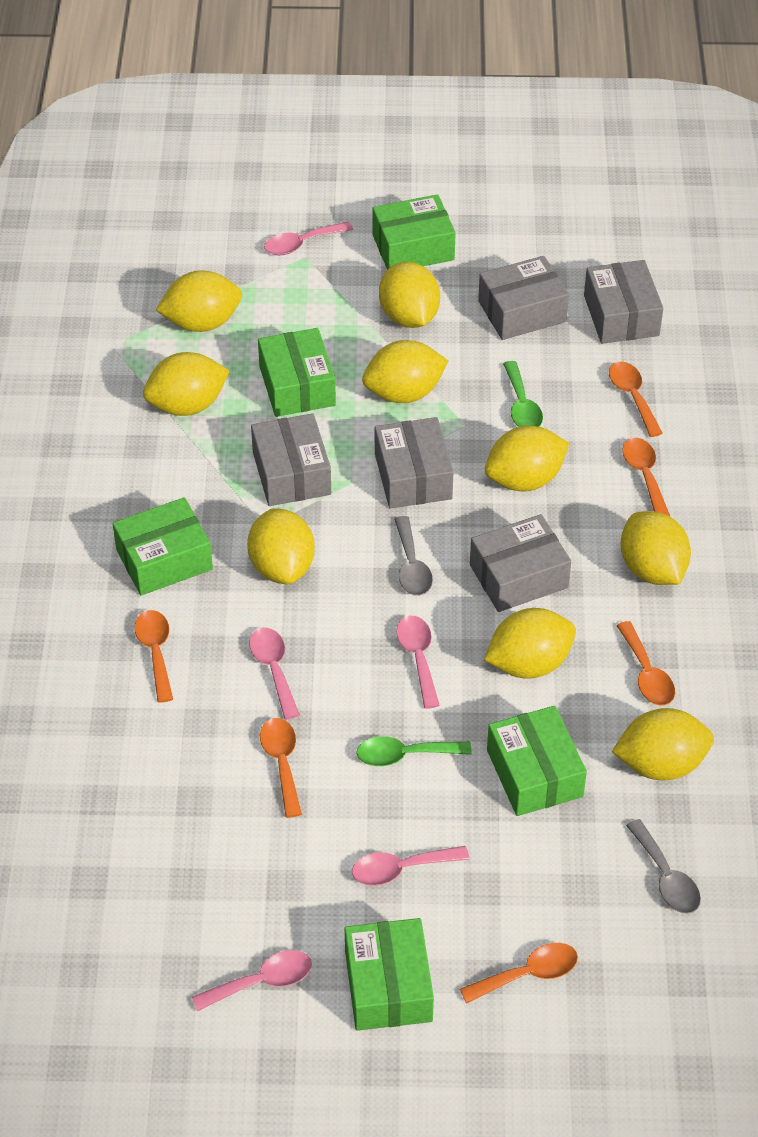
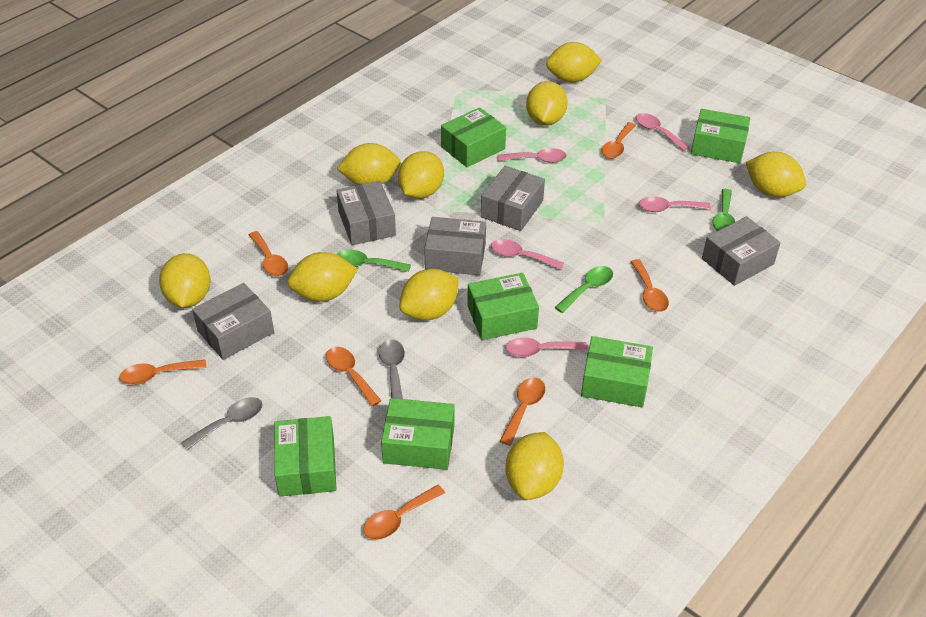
green box: 5 -> 6
green spoon: 2 -> 3
orange spoon: 6 -> 7

